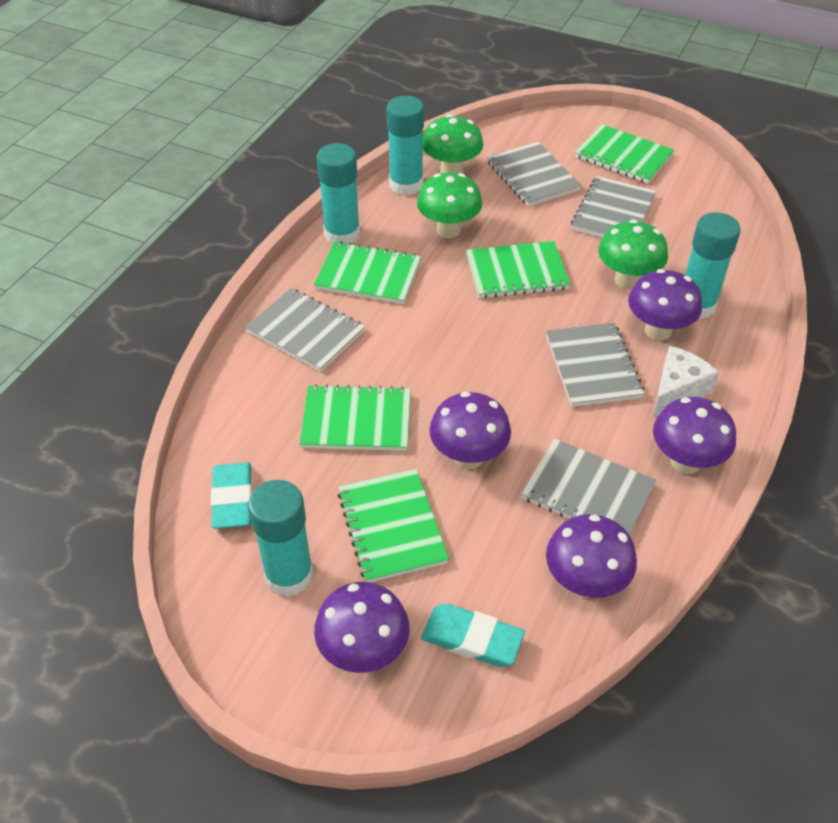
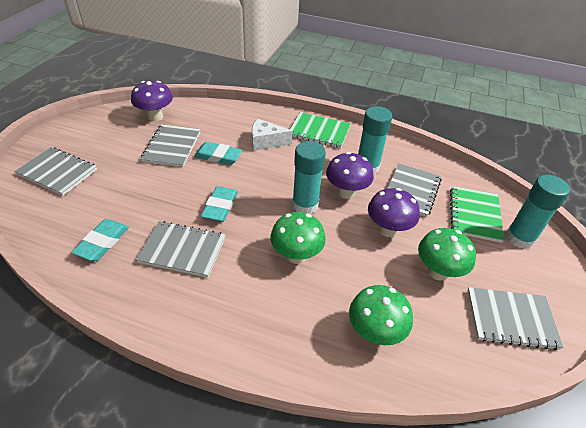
green notebook: 5 -> 2
purple mushroom: 5 -> 3
turquoise eraser: 2 -> 3
turquoise glue stick: 4 -> 3

